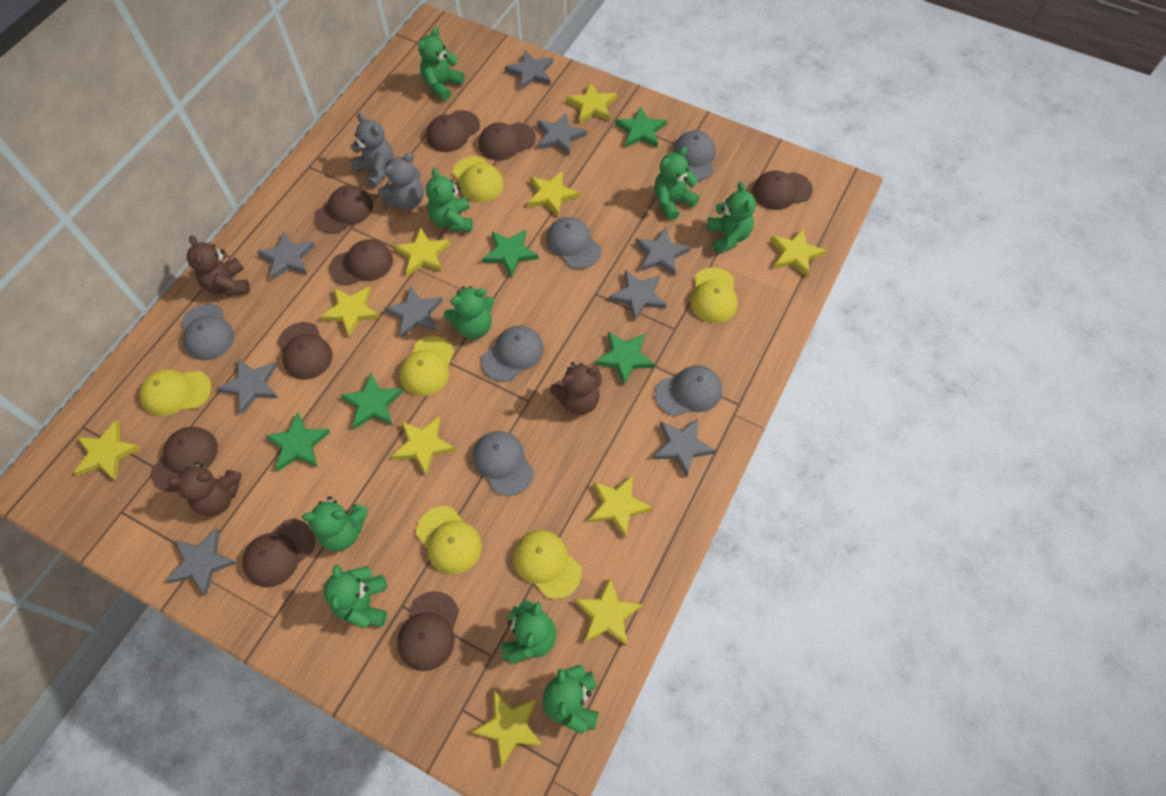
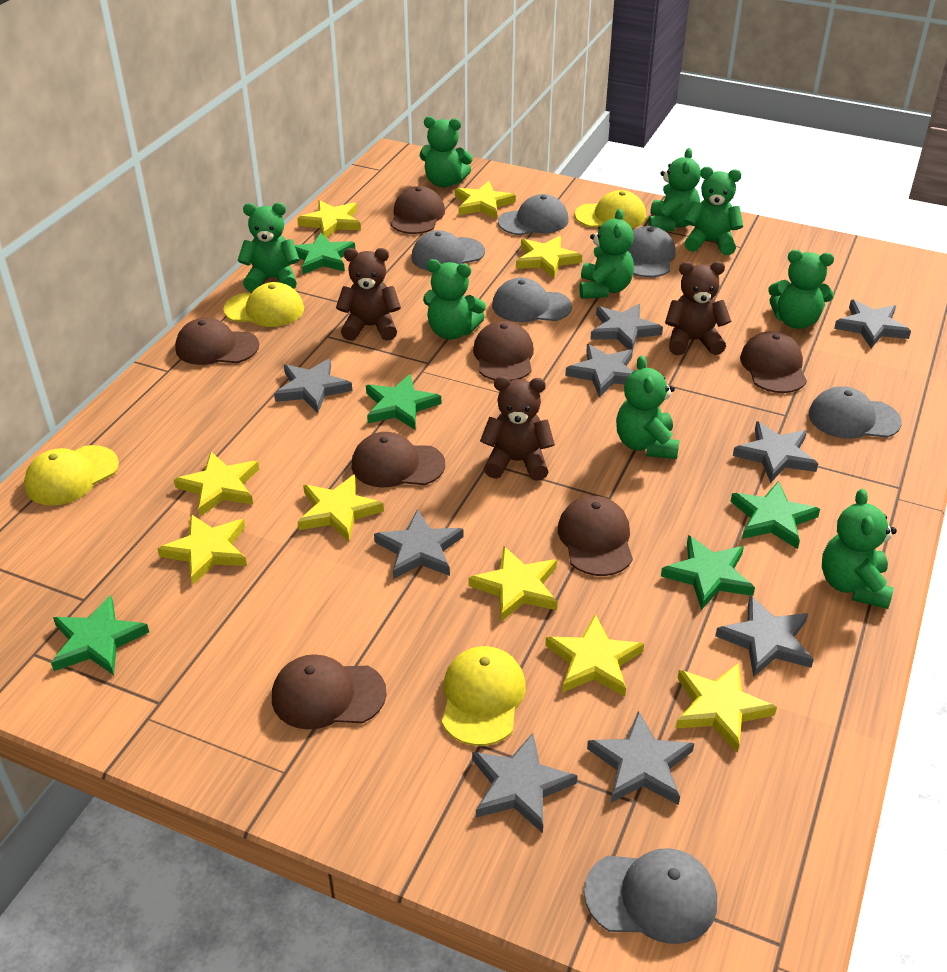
brown cap: 9 -> 7
grey teddy bear: 2 -> 0
yellow cap: 6 -> 4
yellow star: 10 -> 9

